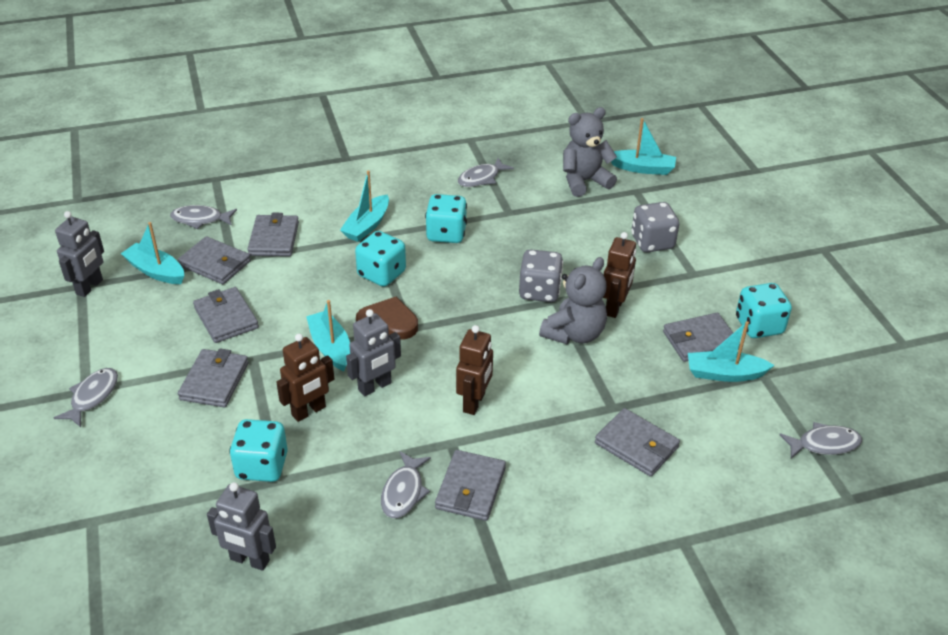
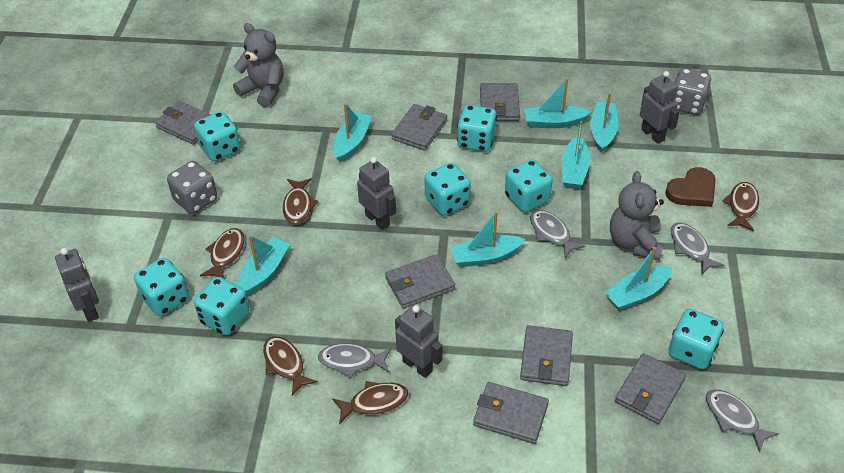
brown fish: 0 -> 5
brown robot: 3 -> 0
grey fish: 5 -> 4
grey robot: 3 -> 4
turquoise boat: 5 -> 7
turquoise dice: 4 -> 7

